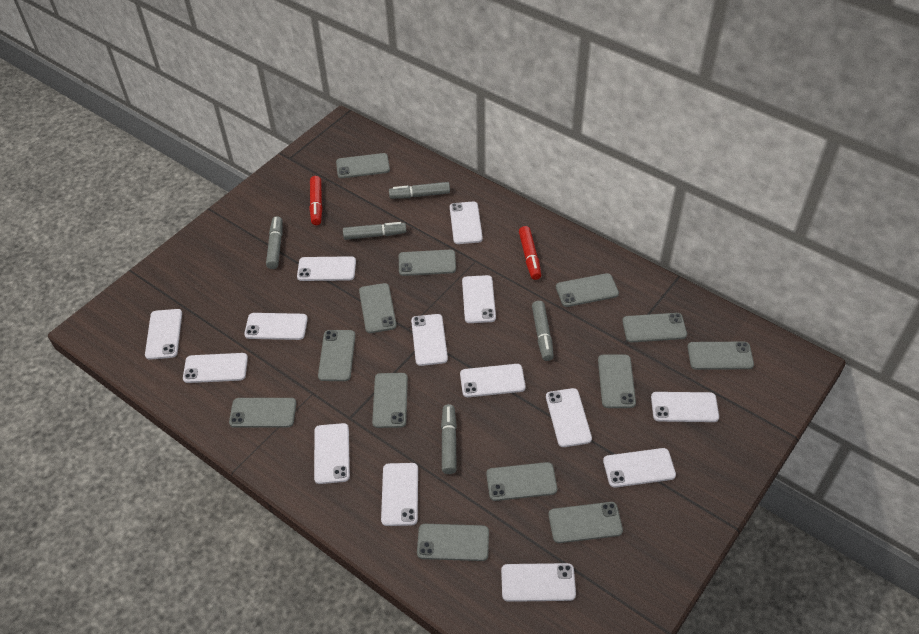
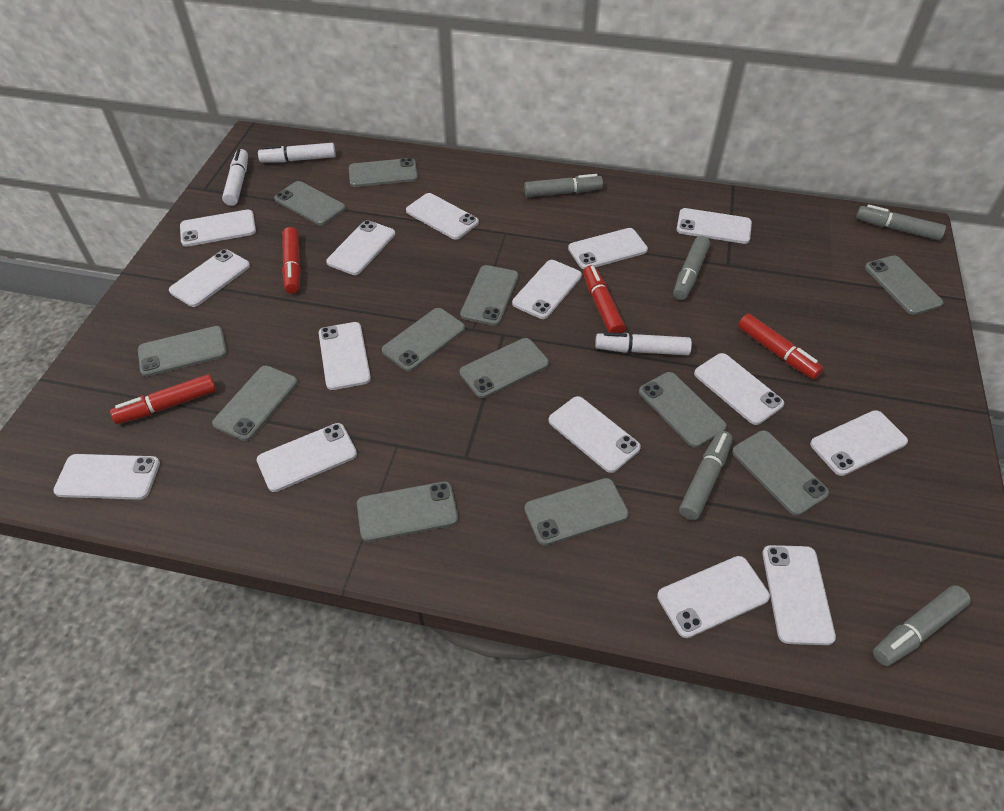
grey phone: 13 -> 12
red marker: 2 -> 4
white marker: 0 -> 3
white phone: 14 -> 15

